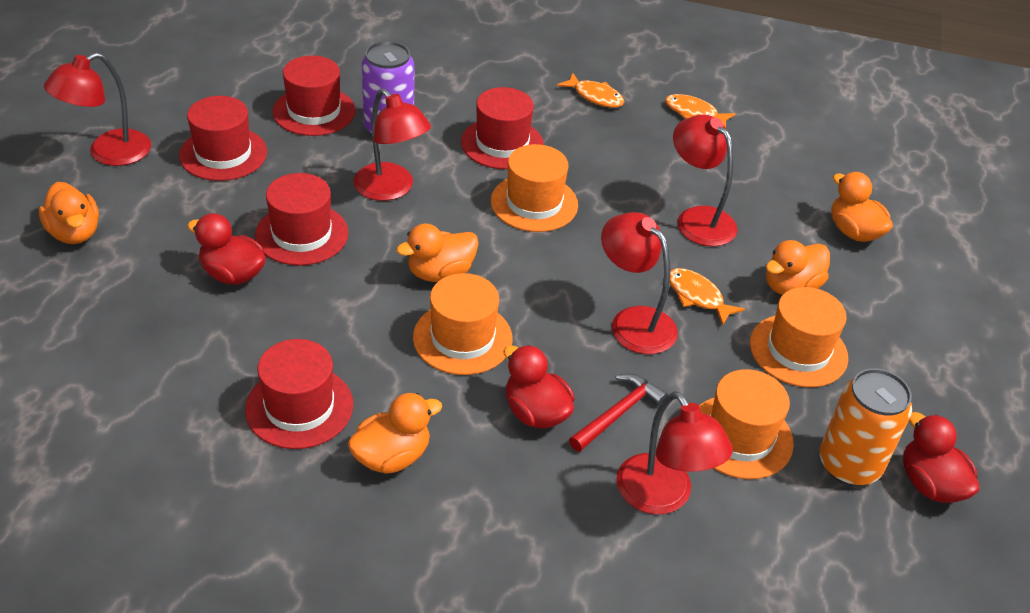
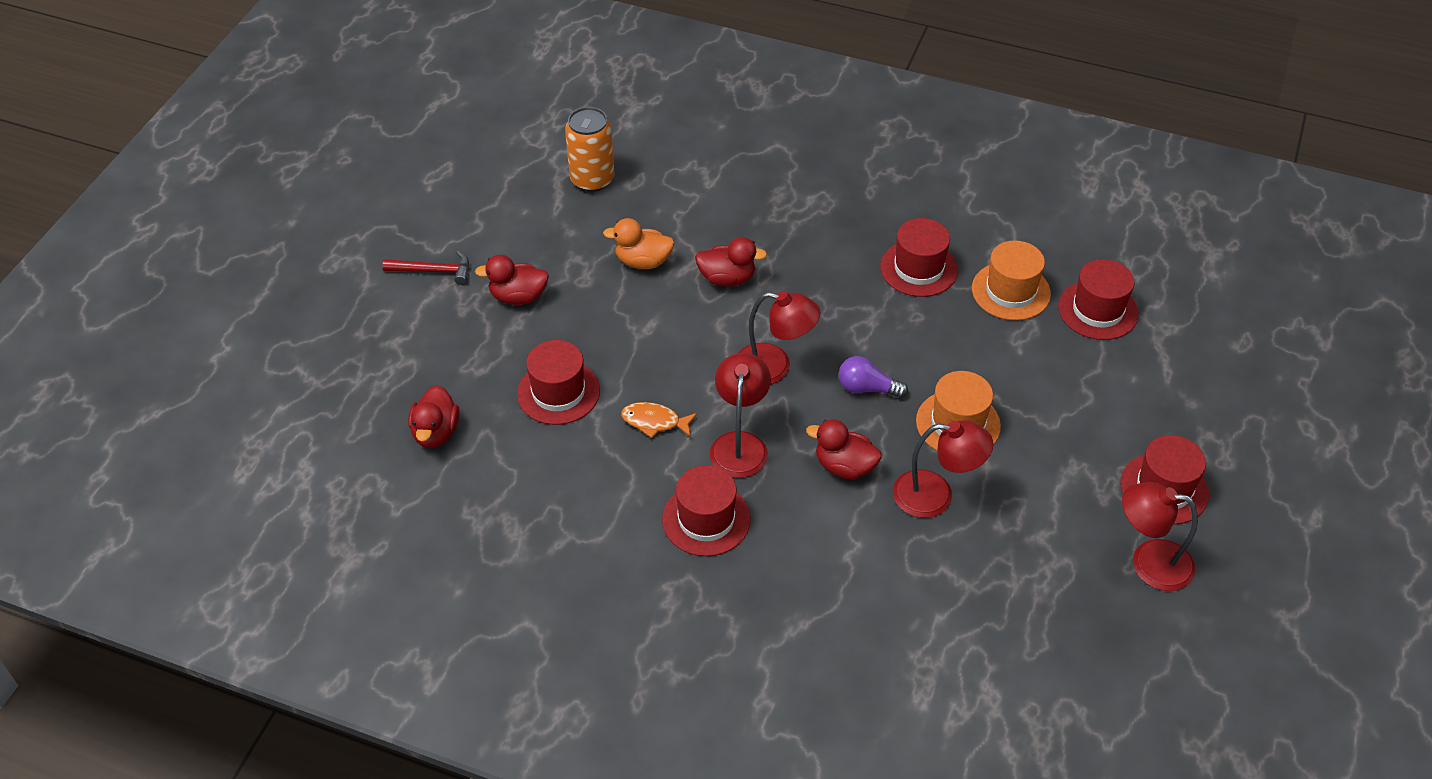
orange duck: 5 -> 1
orange fish: 3 -> 1
orange hat: 4 -> 2
purple can: 1 -> 0
purple light bulb: 0 -> 1
red duck: 3 -> 4
red lamp: 5 -> 4

